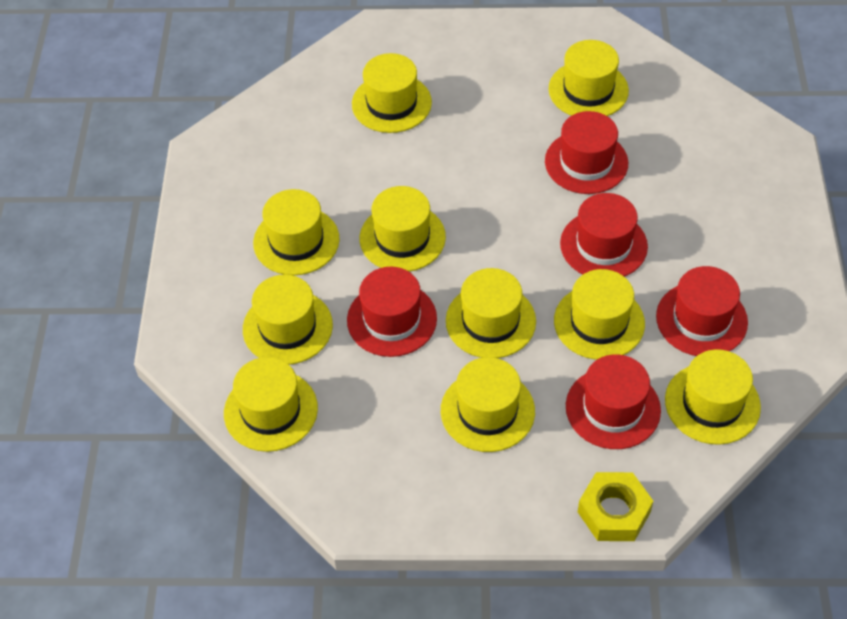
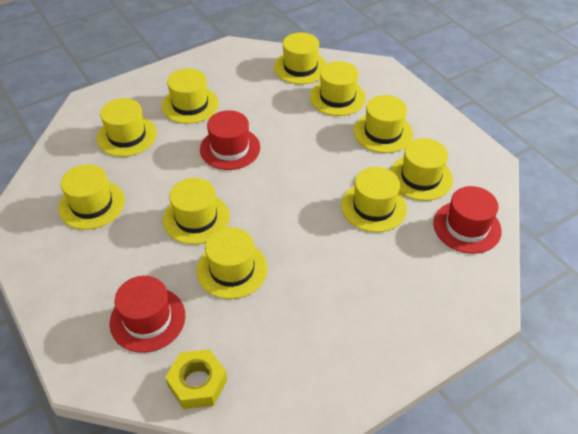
red hat: 5 -> 3

